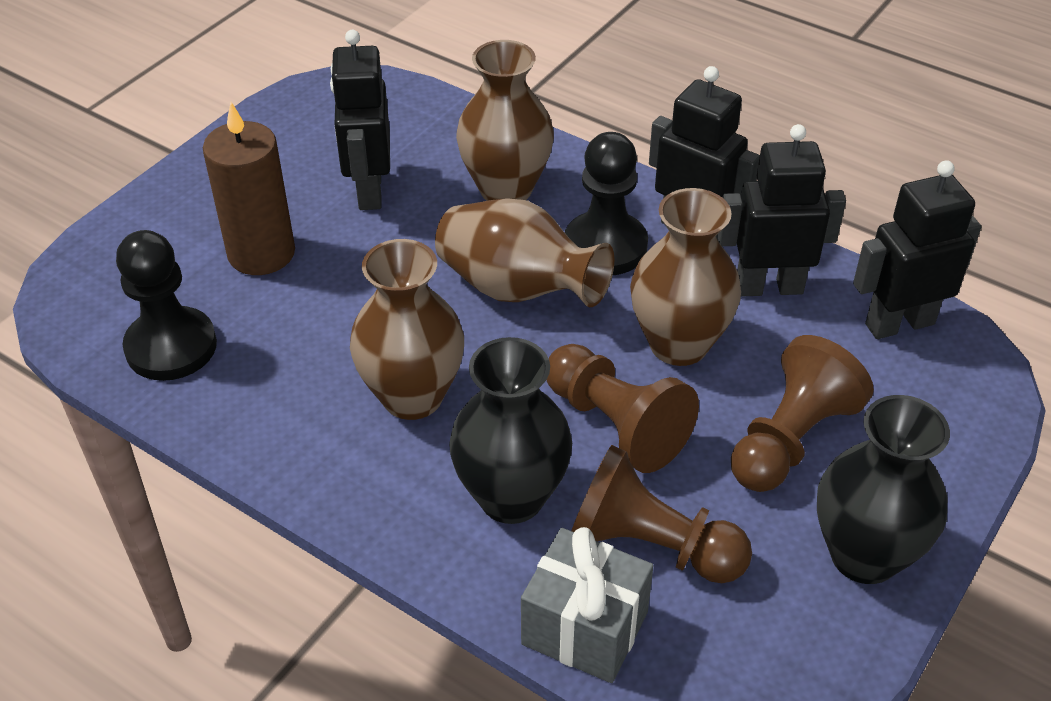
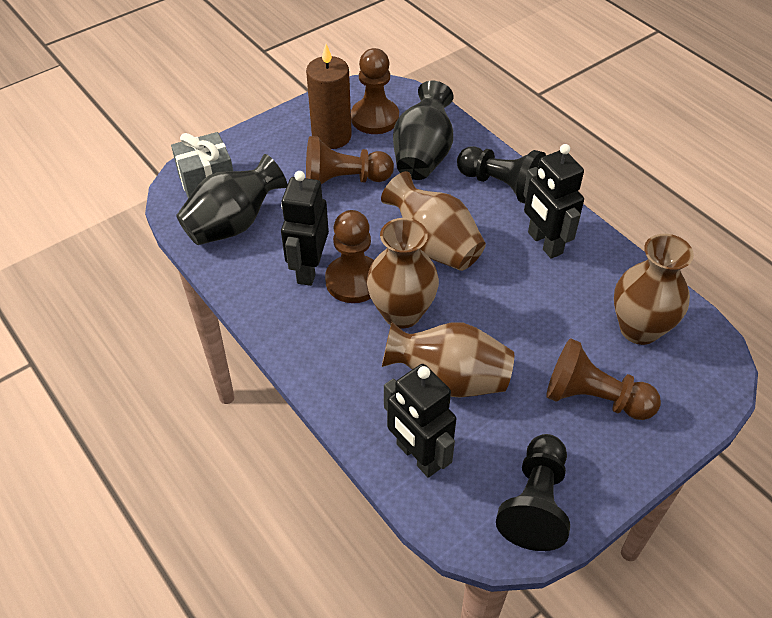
black robot: 4 -> 3
brown pawn: 3 -> 4

